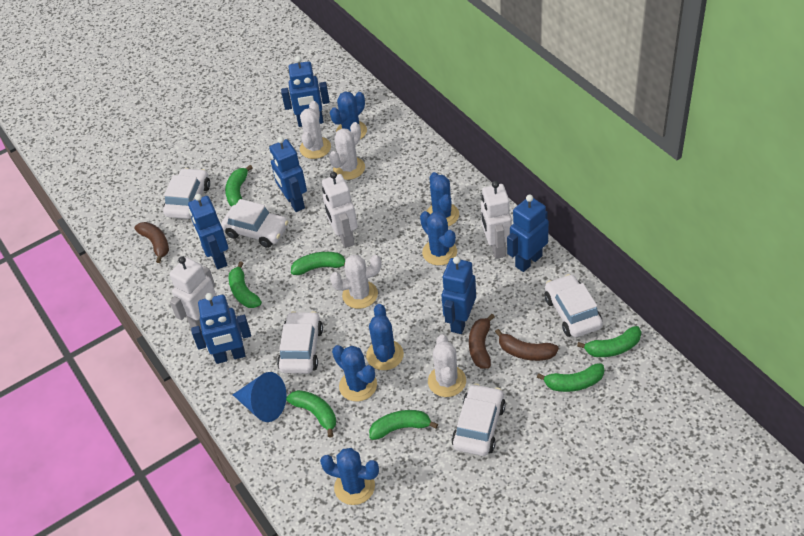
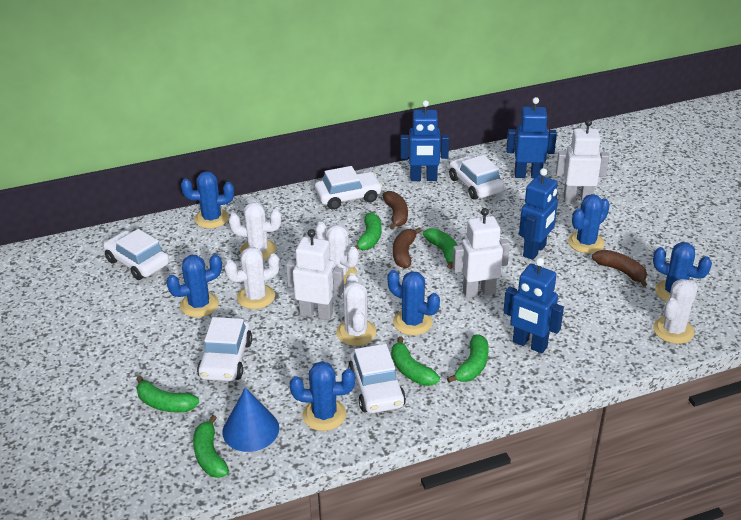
blue robot: 6 -> 4
green banana: 7 -> 6
white cactus: 4 -> 5

